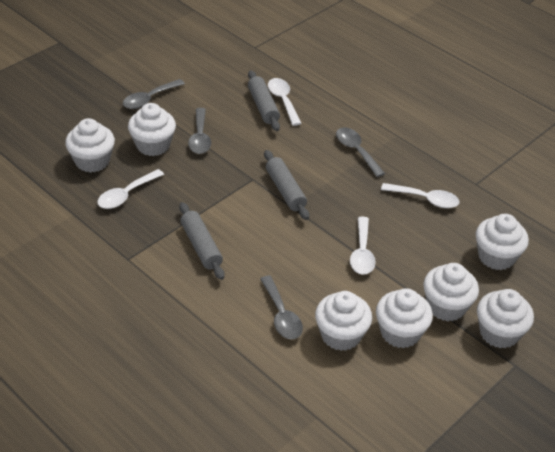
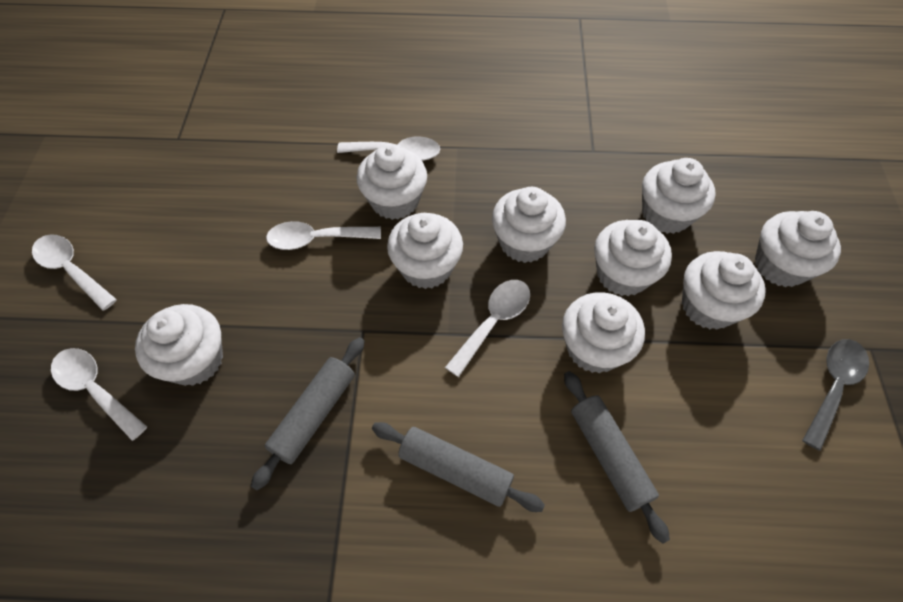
grey spoon: 4 -> 1
white cupcake: 7 -> 9
white spoon: 4 -> 5

